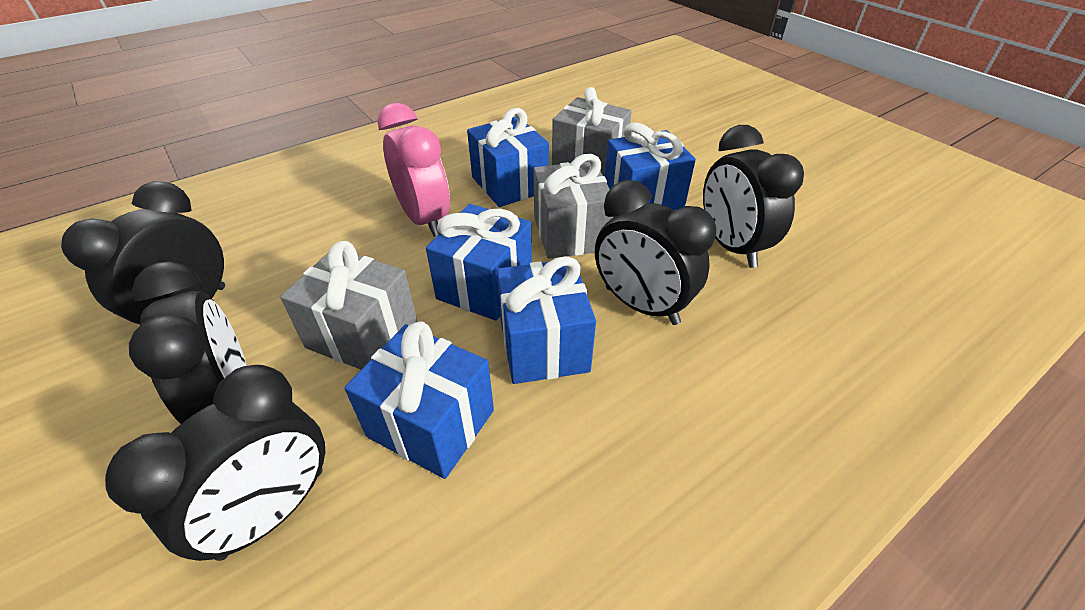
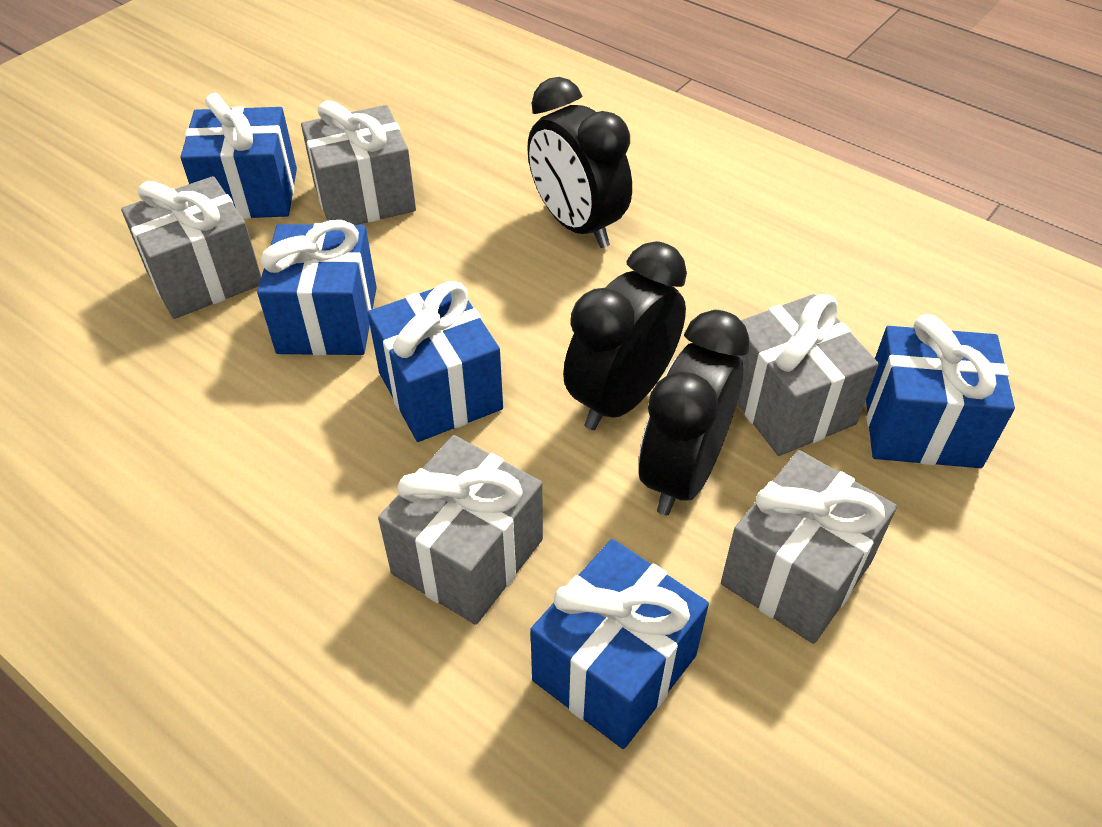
black clock: 5 -> 3
grey gift: 3 -> 5
pink clock: 1 -> 0

